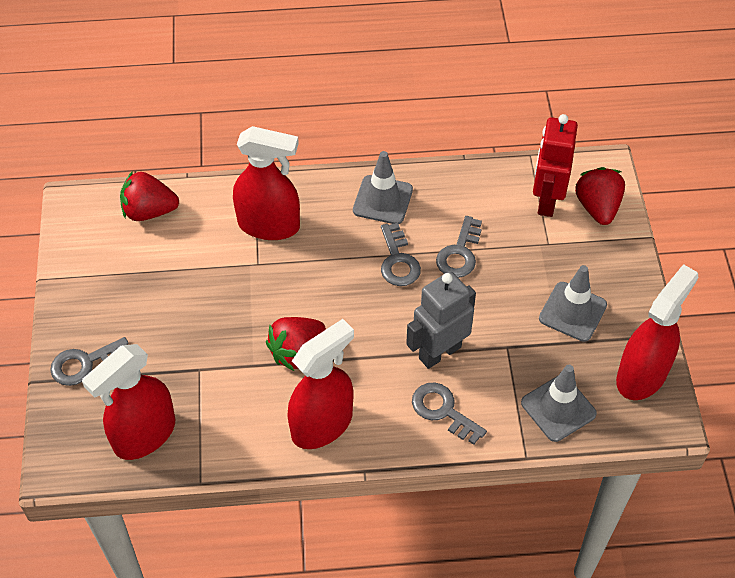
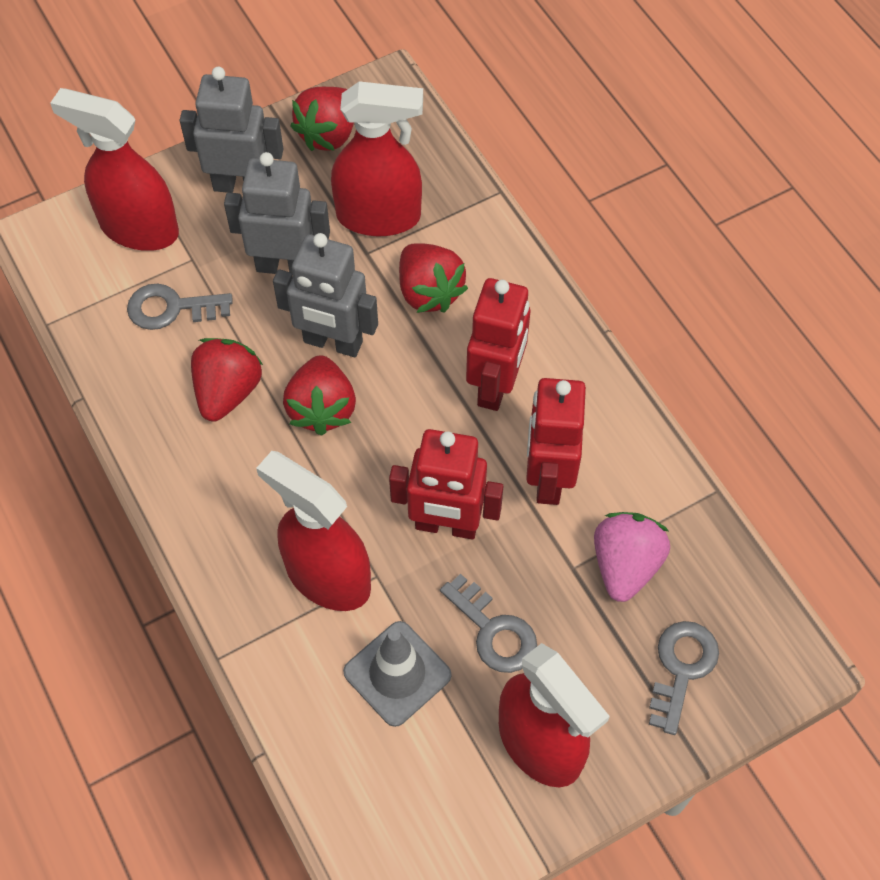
grey key: 4 -> 3
grey robot: 1 -> 3
grey traffic cone: 3 -> 1
pink strawberry: 0 -> 1
red robot: 1 -> 3
red strawberry: 3 -> 4

